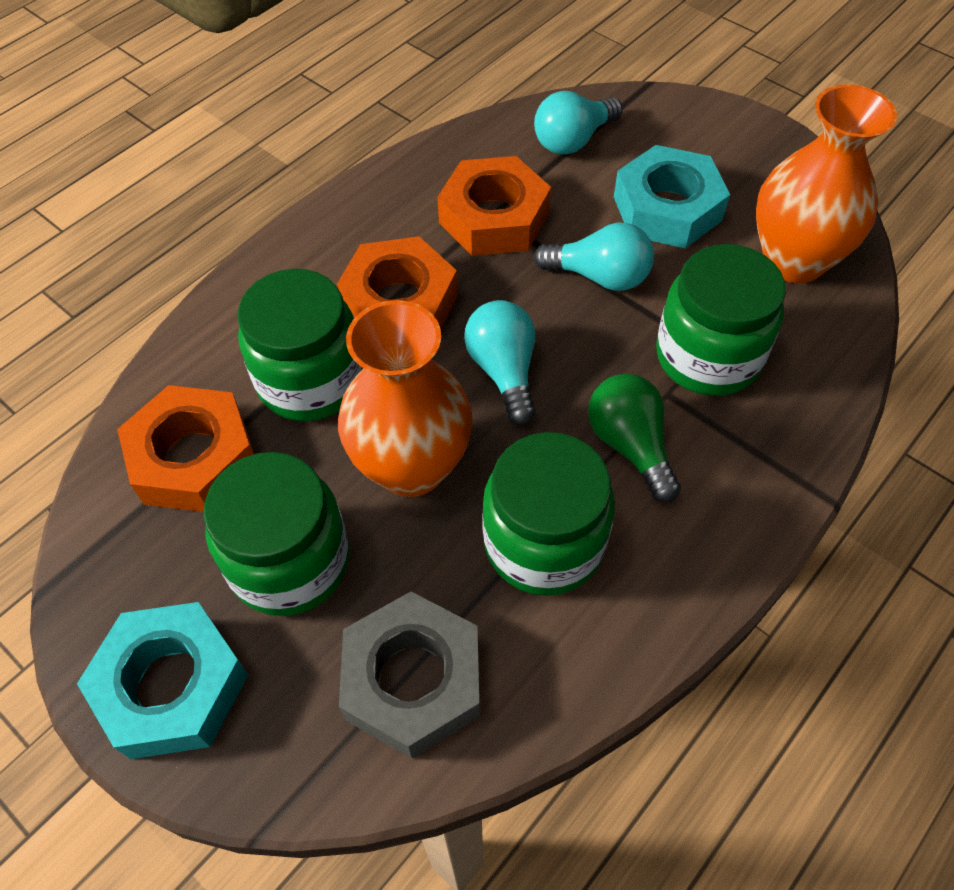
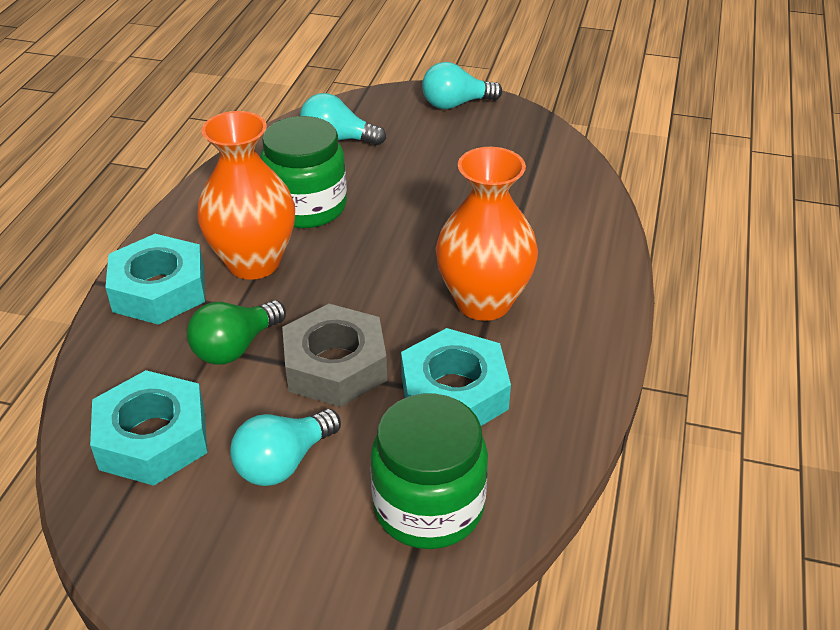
green jar: 4 -> 2
orange nut: 3 -> 0
turquoise nut: 2 -> 3

